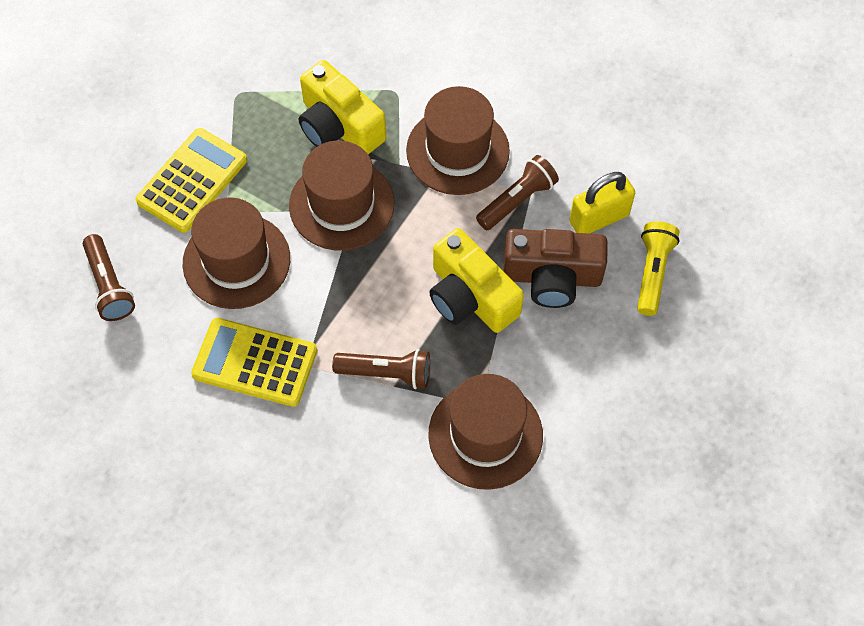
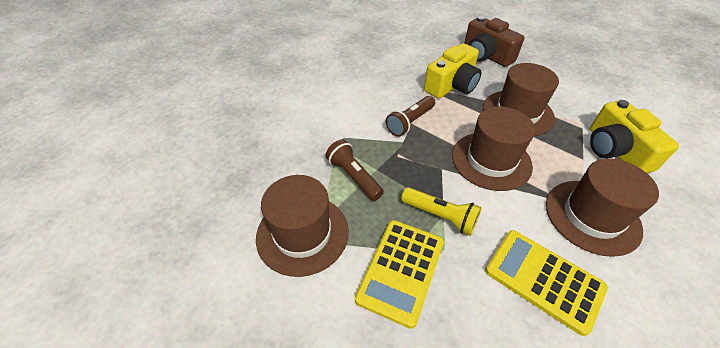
brown flashlight: 3 -> 2
yellow padlock: 1 -> 0

